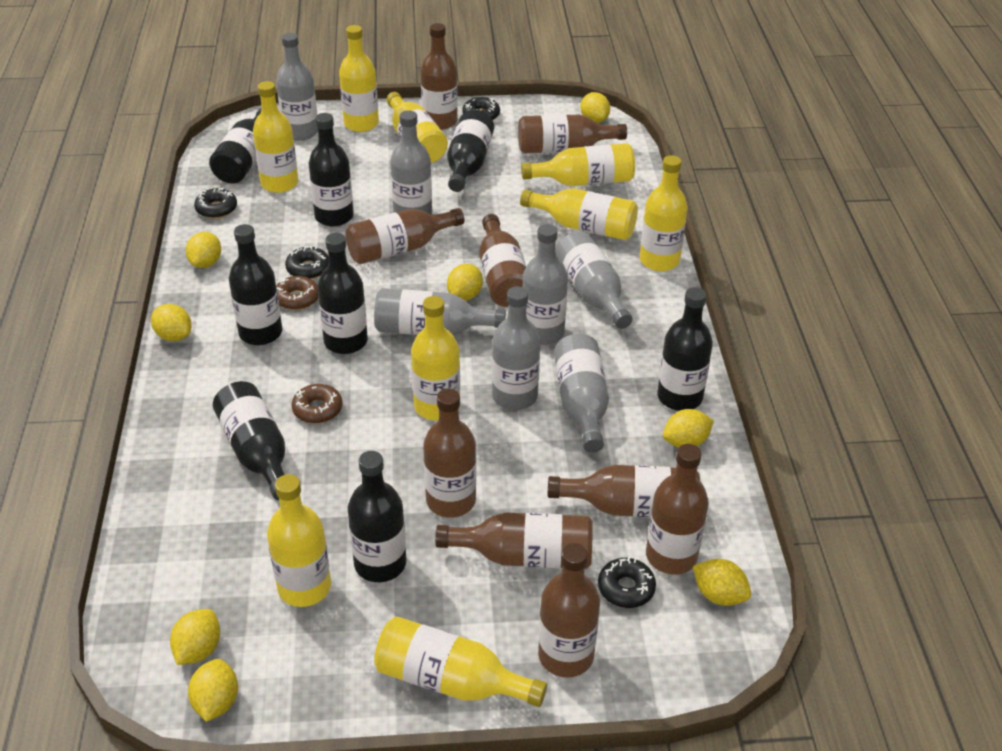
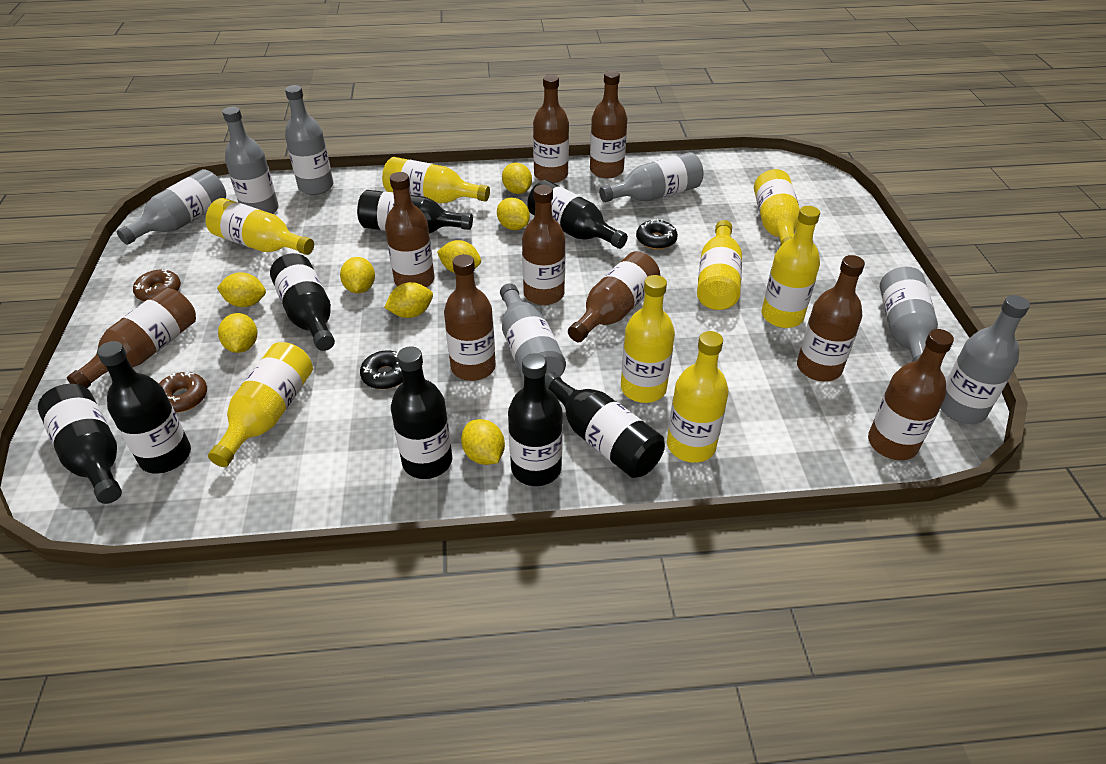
black donut: 4 -> 2
yellow bottle: 9 -> 8

